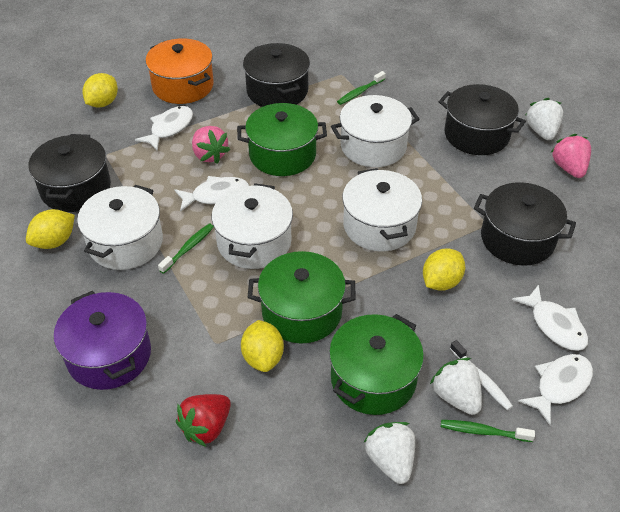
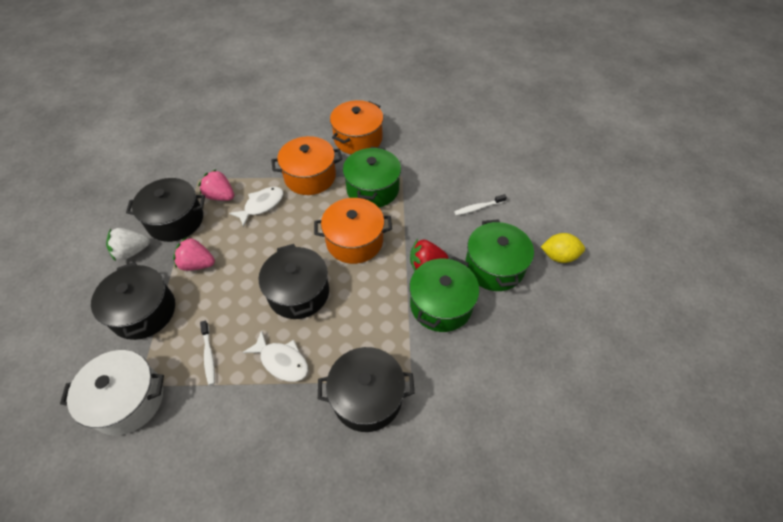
green toothbrush: 3 -> 0
orange pot: 1 -> 3
purple pot: 1 -> 0
white fish: 4 -> 2
white pot: 4 -> 1
white strawberry: 3 -> 1
white toothbrush: 1 -> 2
yellow lemon: 4 -> 1

